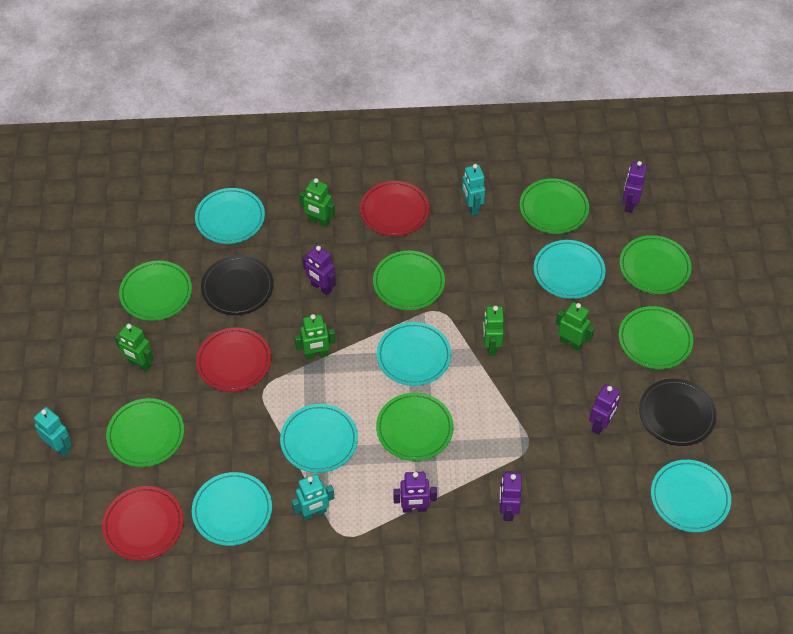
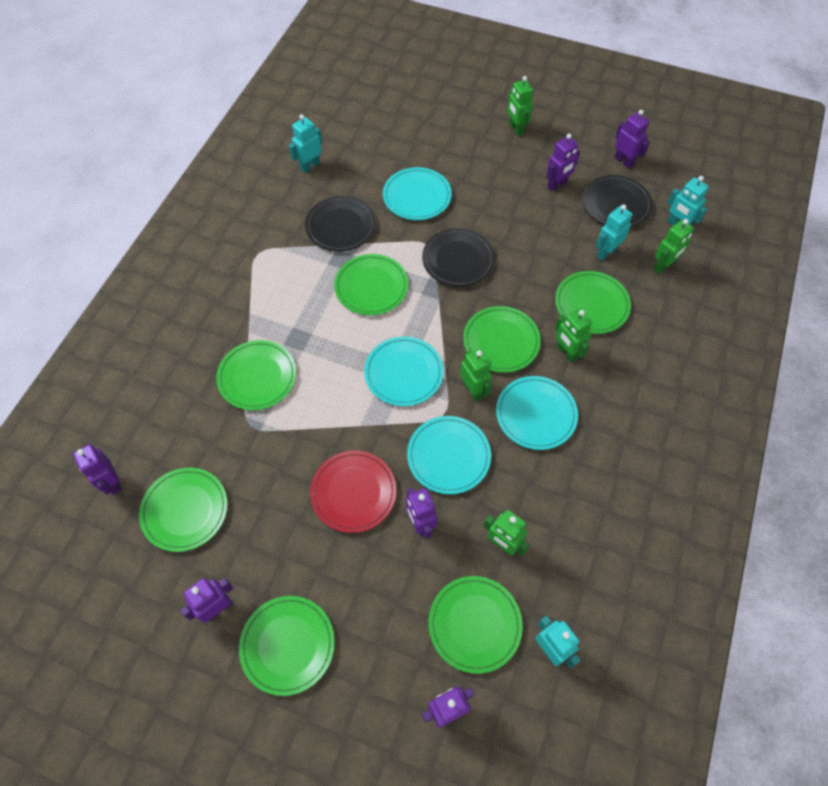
black plate: 2 -> 3
purple robot: 5 -> 6
red plate: 3 -> 1
turquoise plate: 6 -> 4
turquoise robot: 3 -> 4

